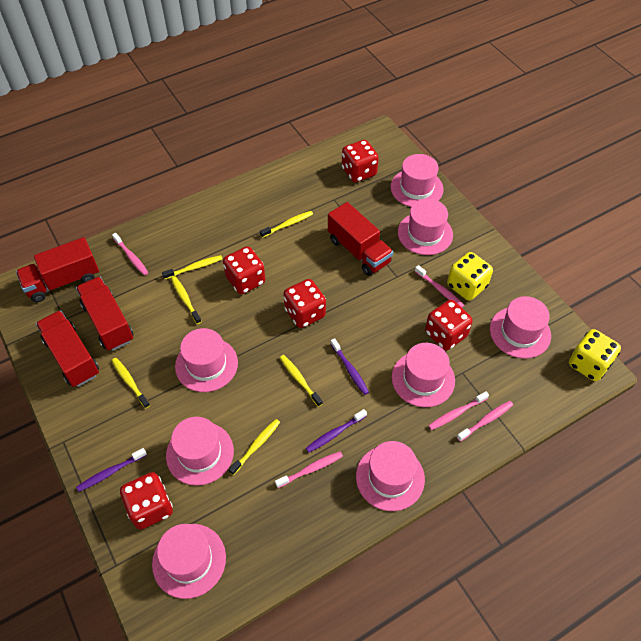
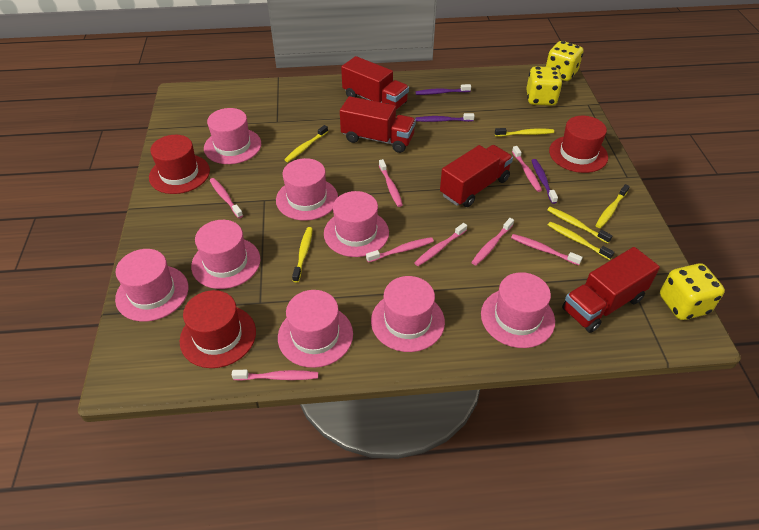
pink toothbrush: 5 -> 8
red dice: 5 -> 0
red hat: 0 -> 3
yellow dice: 2 -> 3

